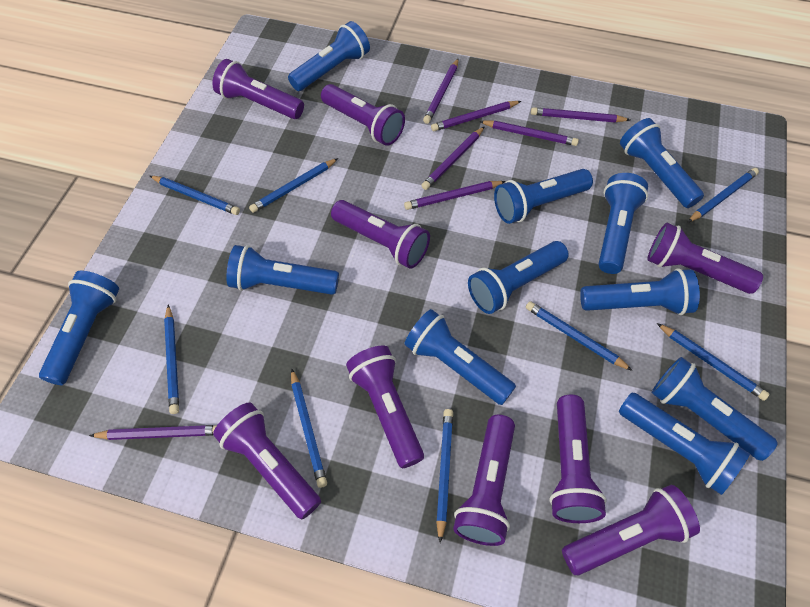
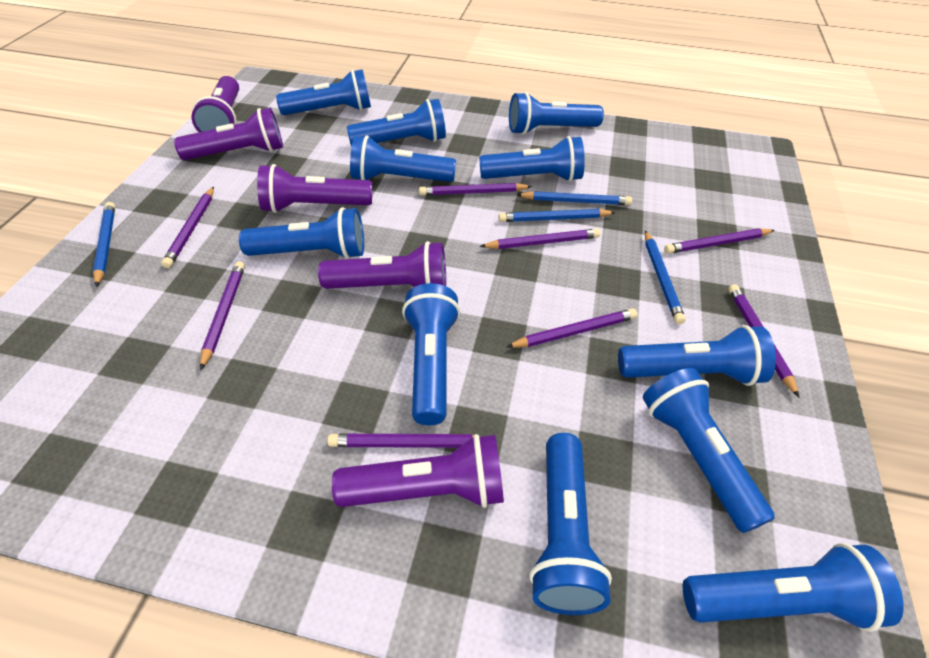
blue pencil: 8 -> 4
purple flashlight: 9 -> 5
purple pencil: 7 -> 8

